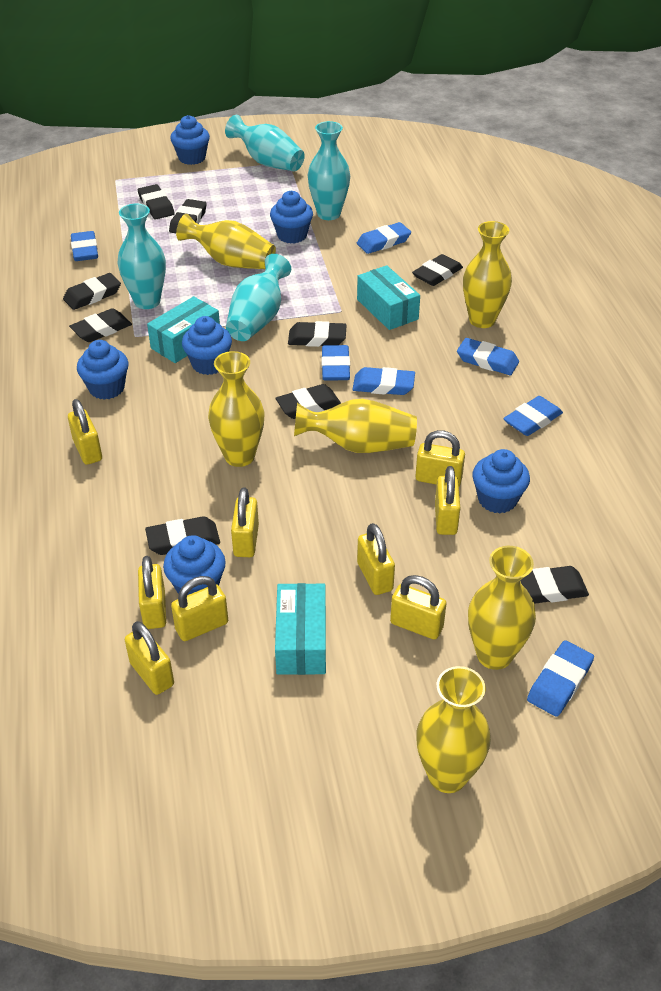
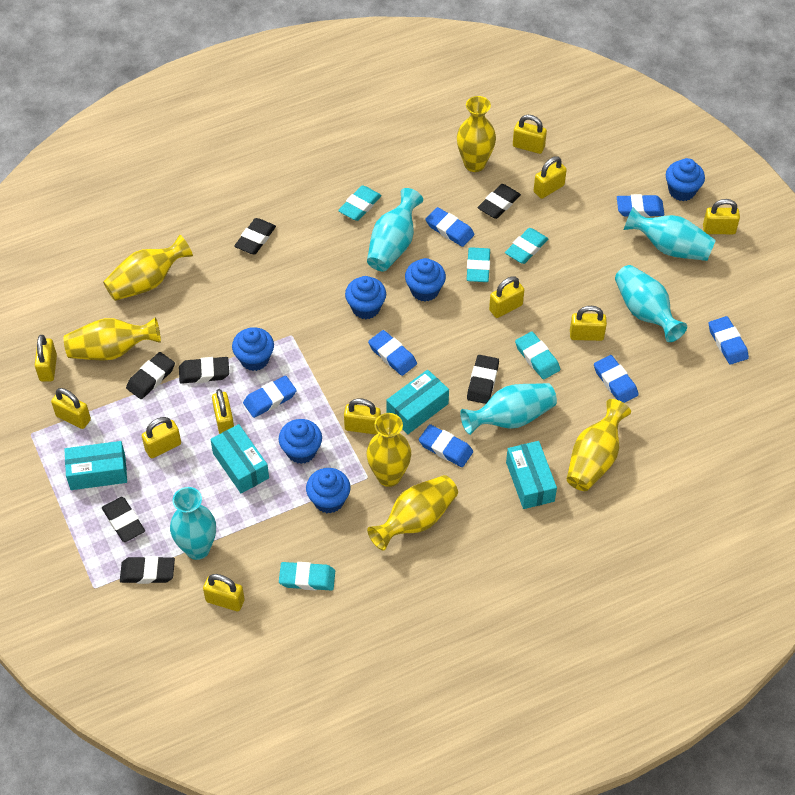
black eraser: 9 -> 7
turquoise box: 3 -> 4
turquoise eraser: 0 -> 5
turquoise vase: 4 -> 5
yellow padlock: 9 -> 11

